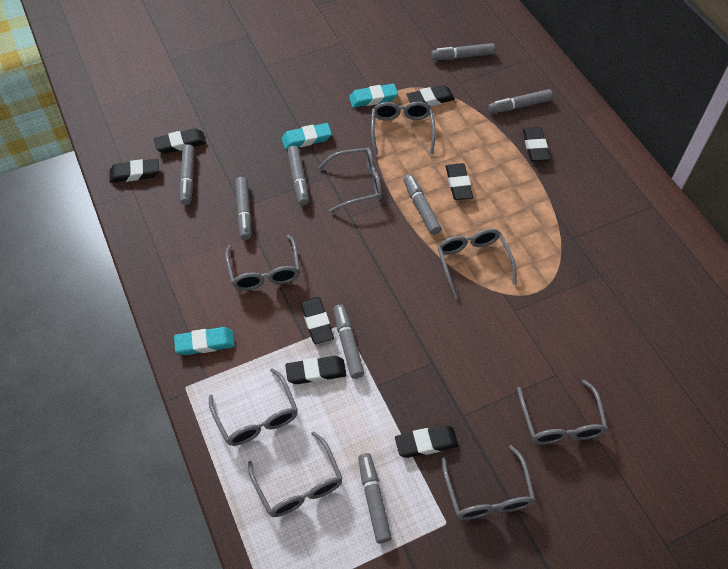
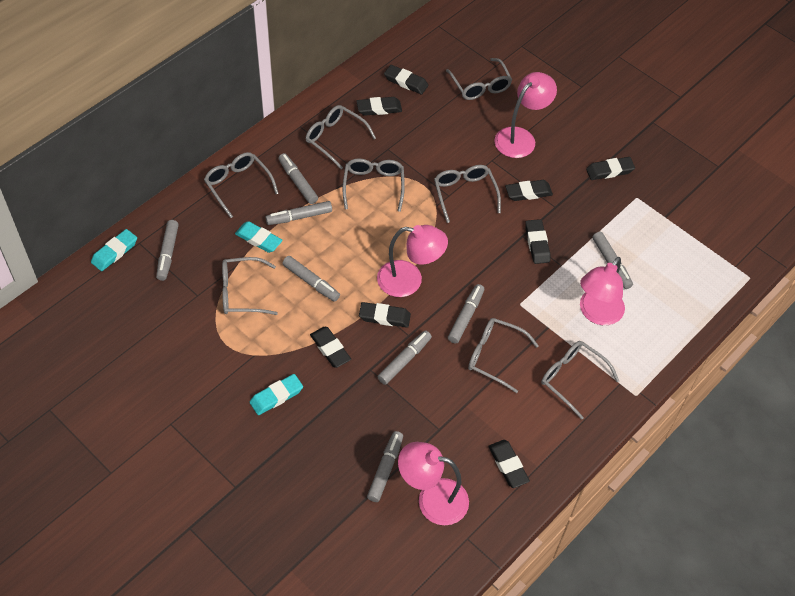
pink lamp: 0 -> 4

